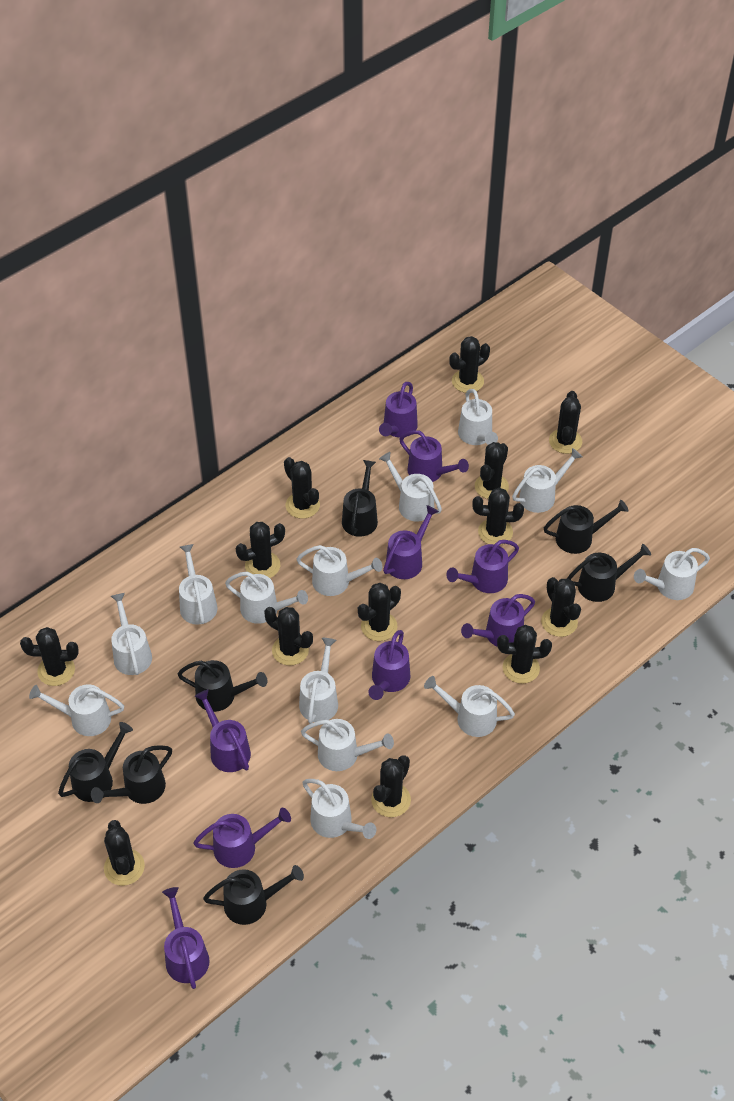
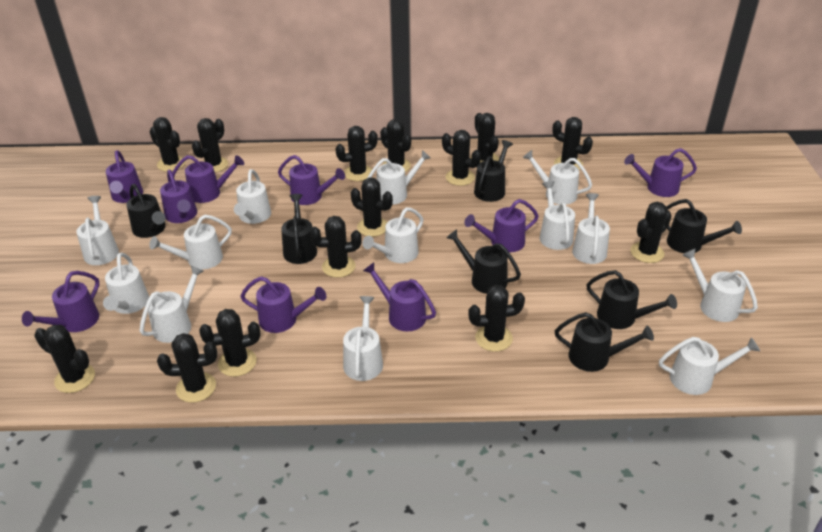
black cactus: 13 -> 14

